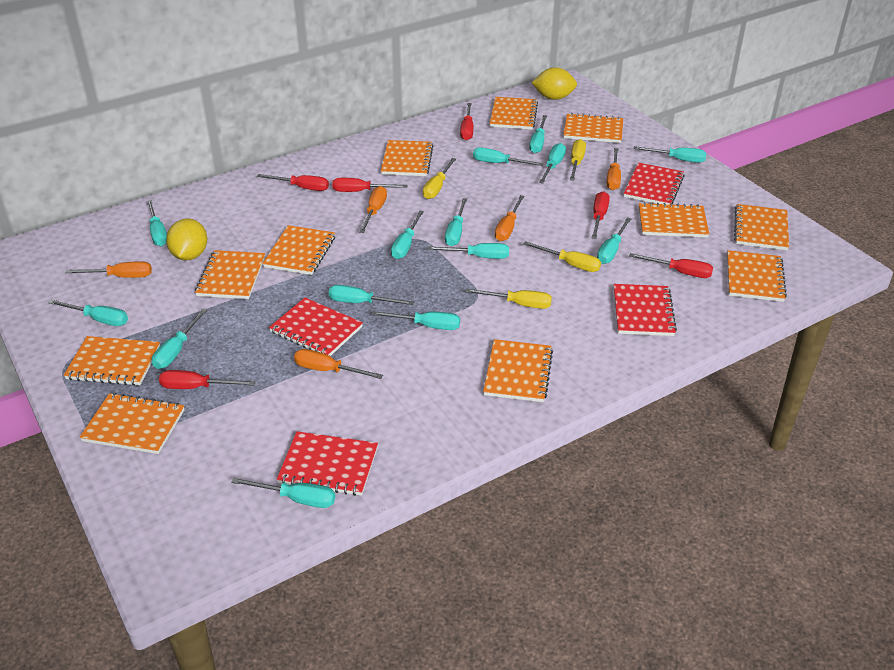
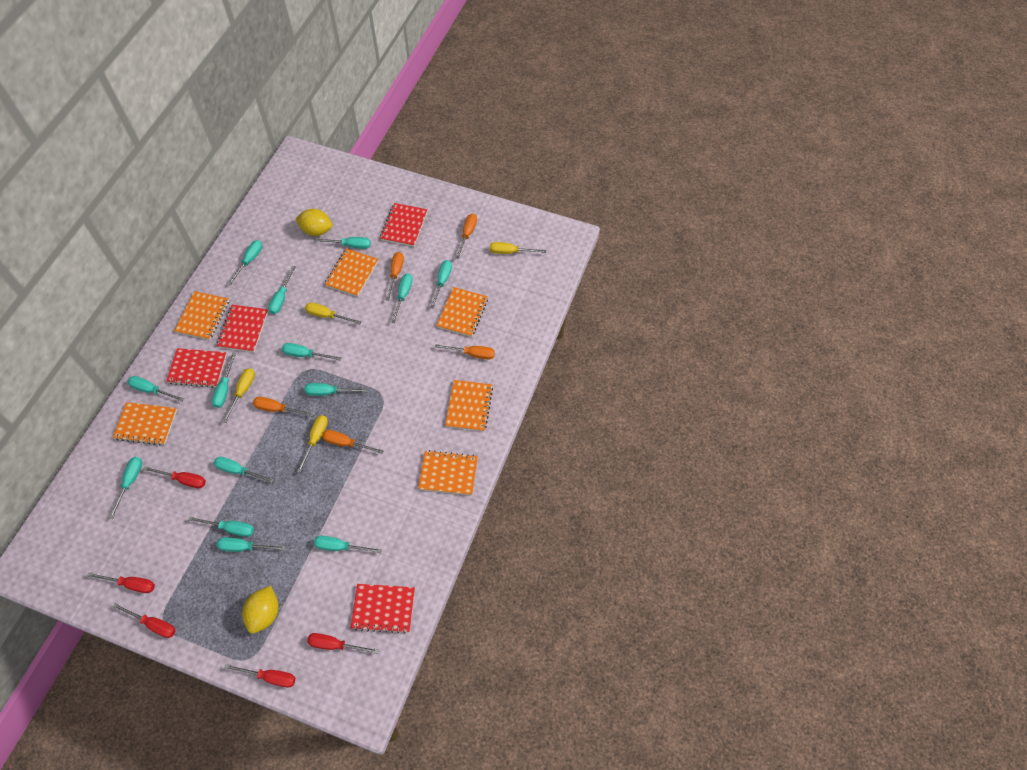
orange notebook: 11 -> 6
red screwdriver: 6 -> 5

